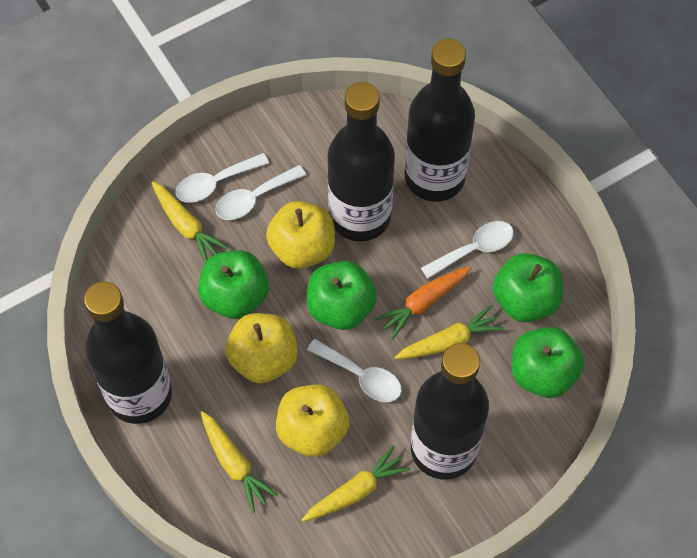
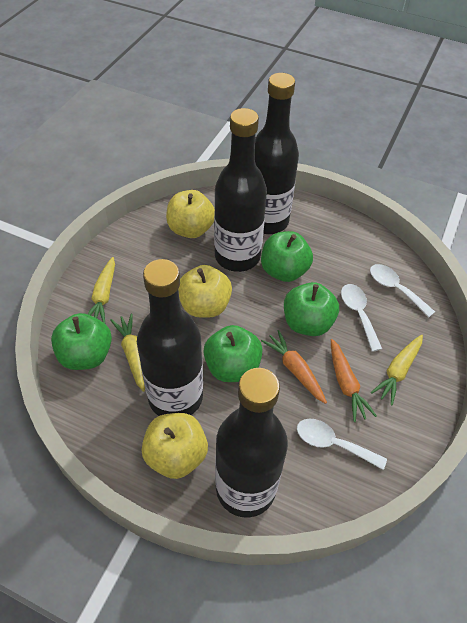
orange carrot: 1 -> 2
white spoon: 4 -> 3
yellow carrot: 4 -> 3

